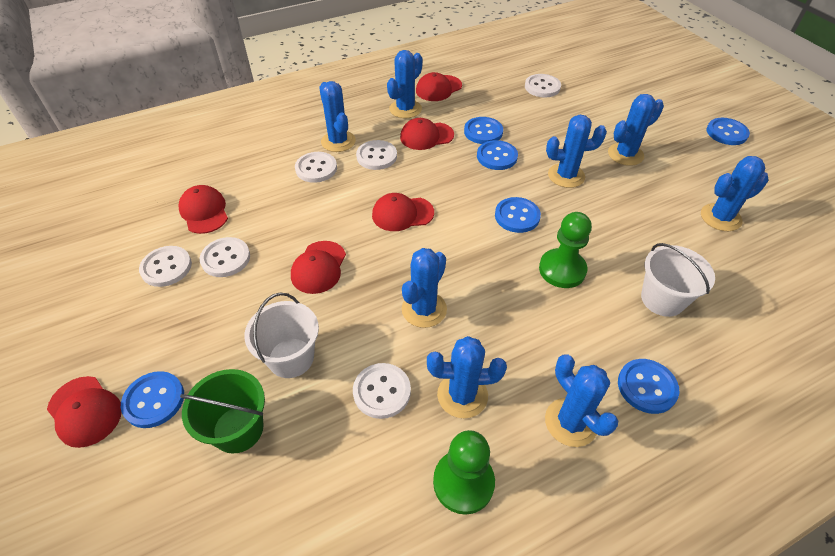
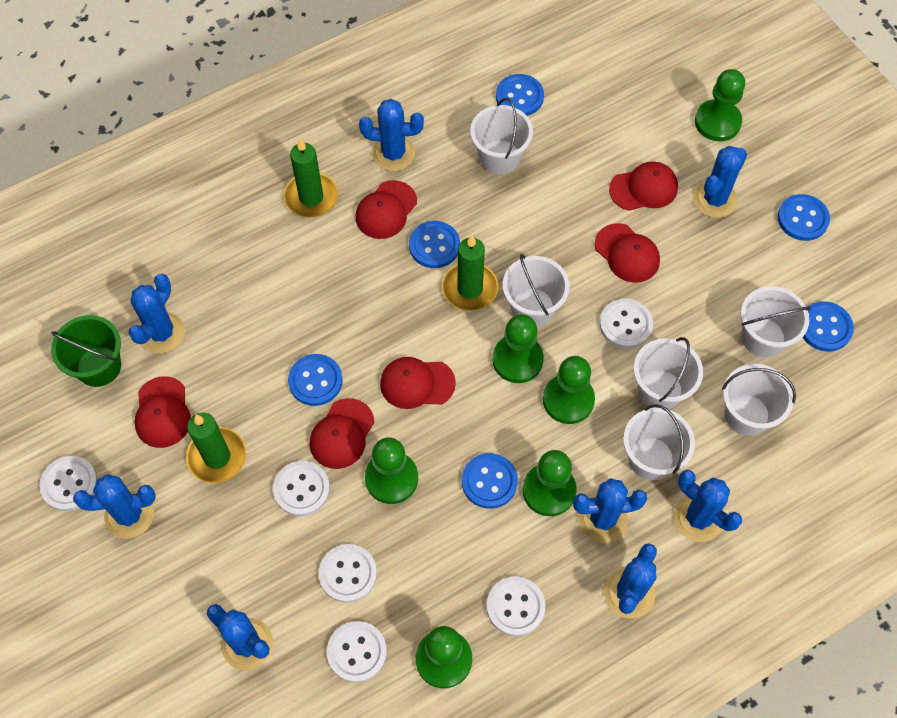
green candle: 0 -> 3
green pawn: 2 -> 6
white bucket: 2 -> 6

